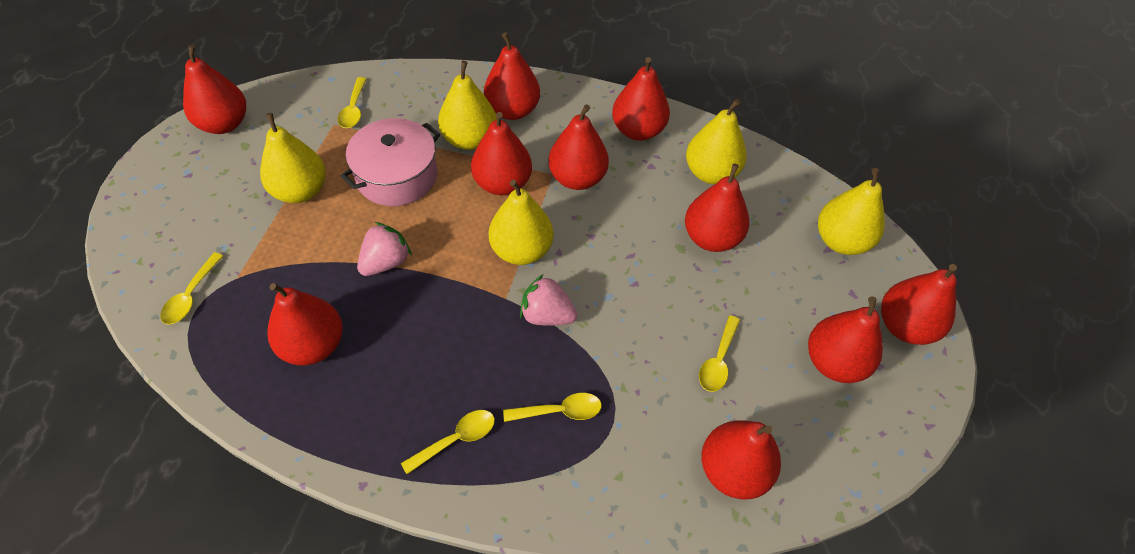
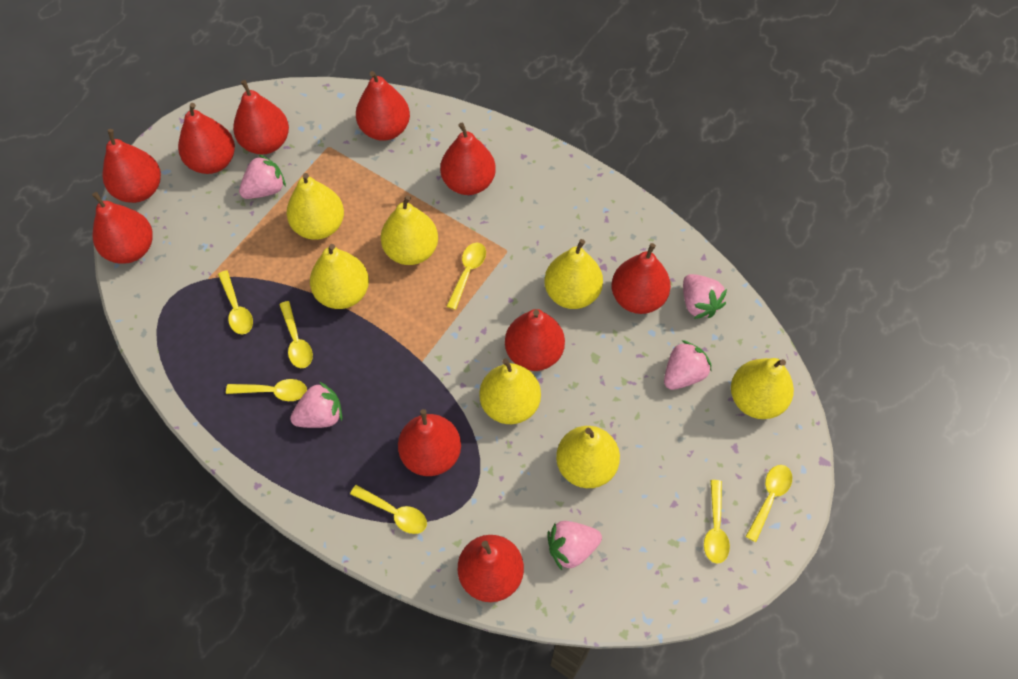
pink pot: 1 -> 0
pink strawberry: 2 -> 5
yellow pear: 5 -> 7
yellow spoon: 5 -> 7

